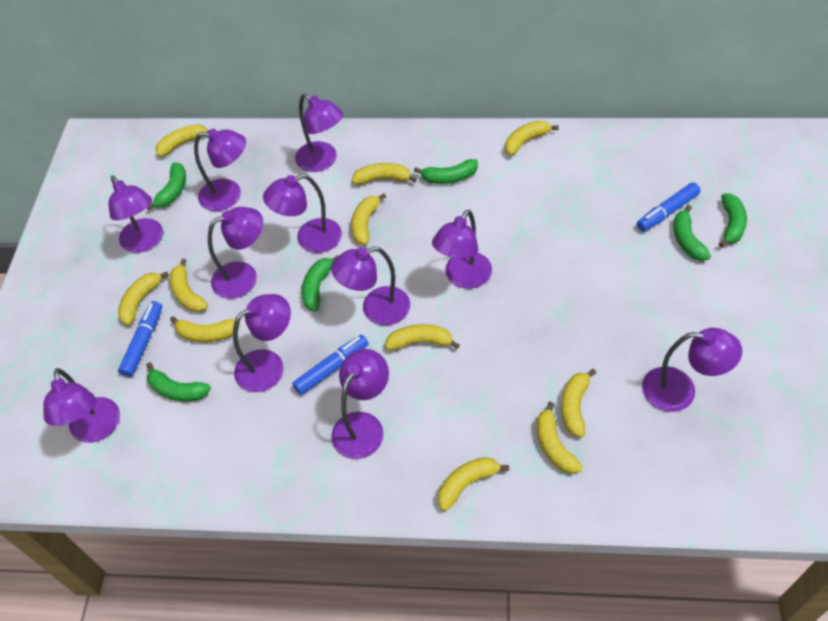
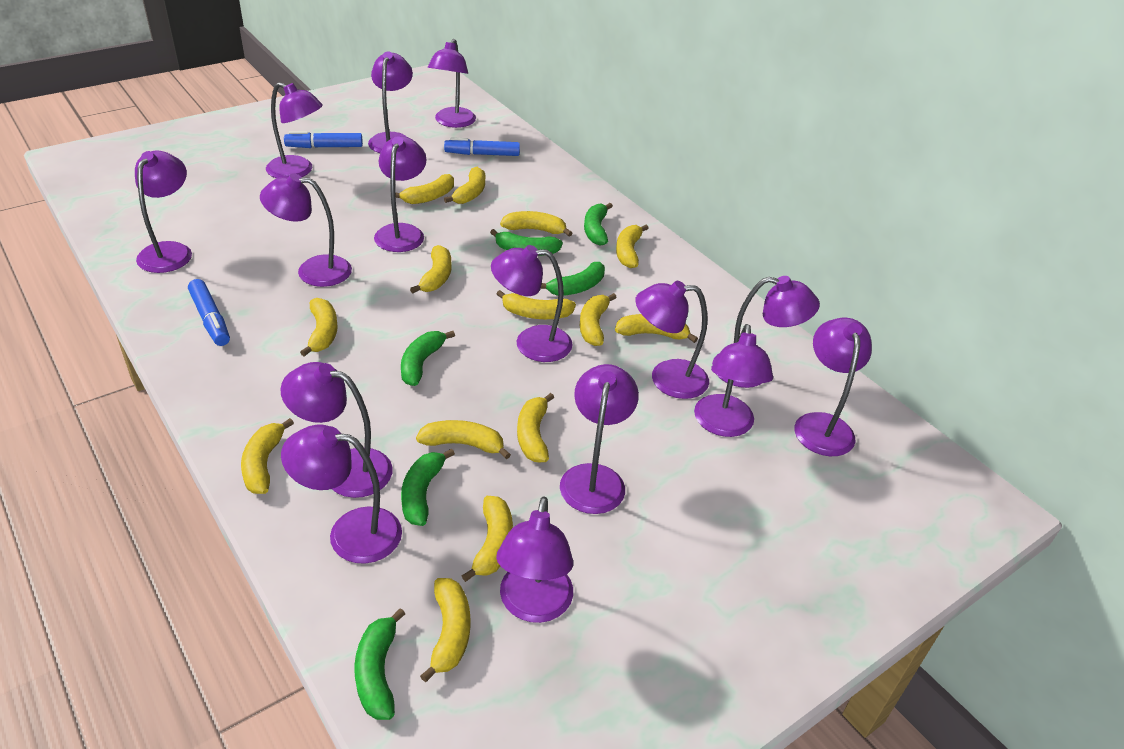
purple lamp: 11 -> 15
yellow banana: 11 -> 14

